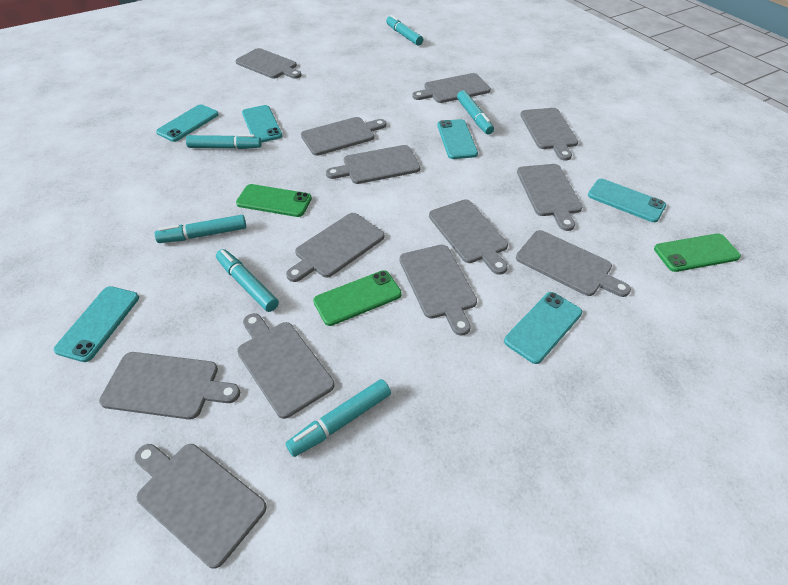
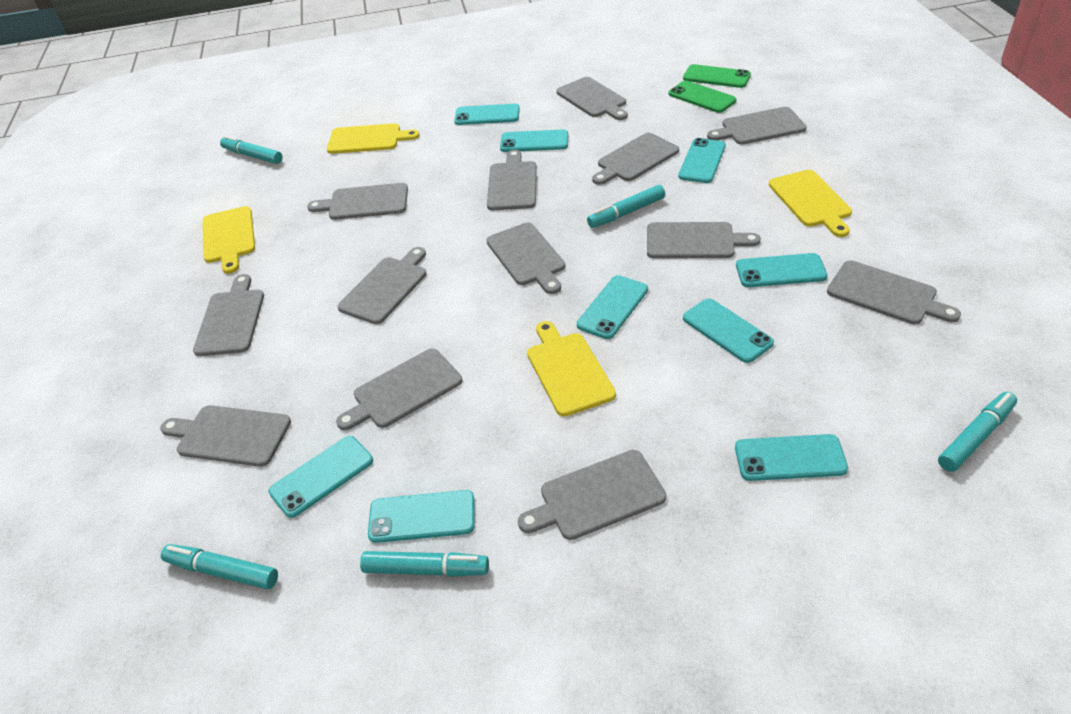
green phone: 3 -> 2
turquoise marker: 6 -> 5
turquoise phone: 6 -> 9
yellow cutting board: 0 -> 4

